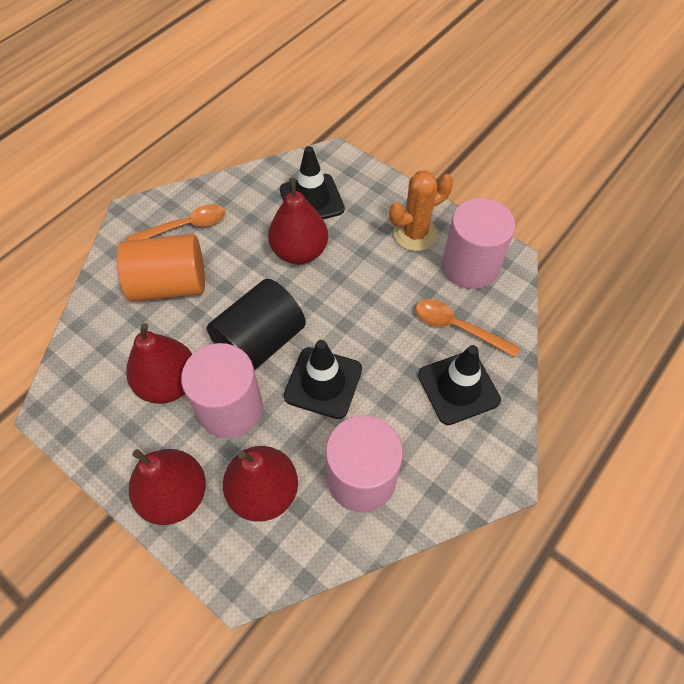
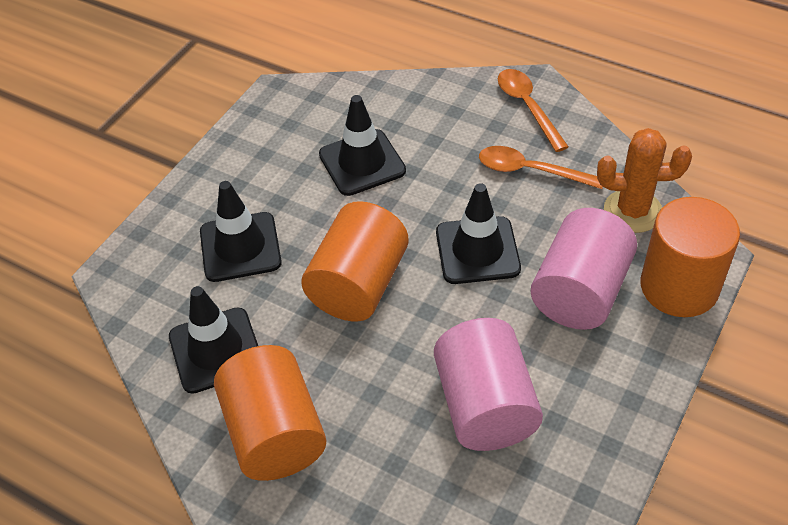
black cylinder: 1 -> 0
black traffic cone: 3 -> 4
orange cylinder: 1 -> 3
pink cylinder: 3 -> 2
red pear: 4 -> 0

